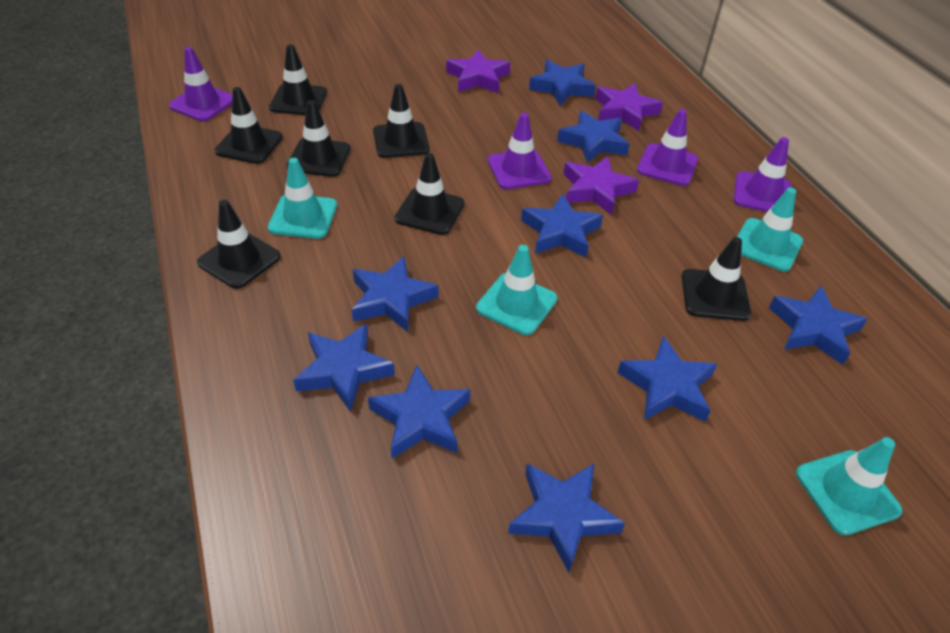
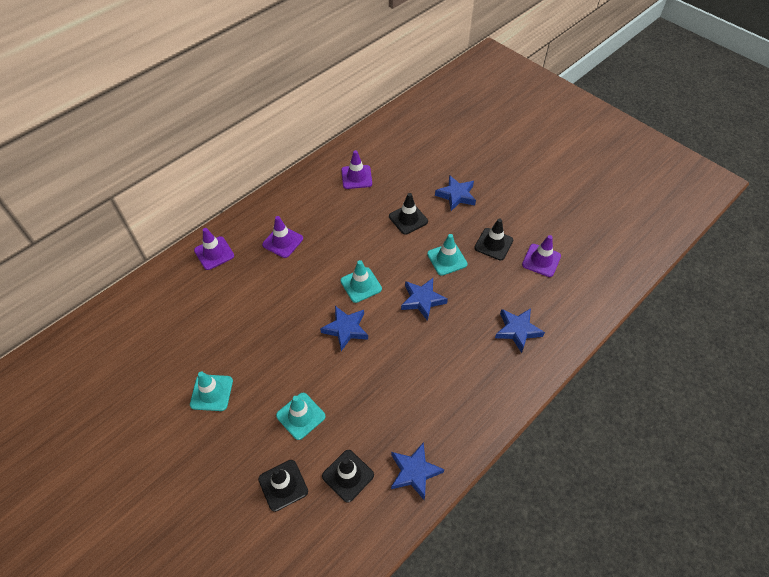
black traffic cone: 7 -> 4
blue star: 9 -> 5
purple star: 3 -> 0

